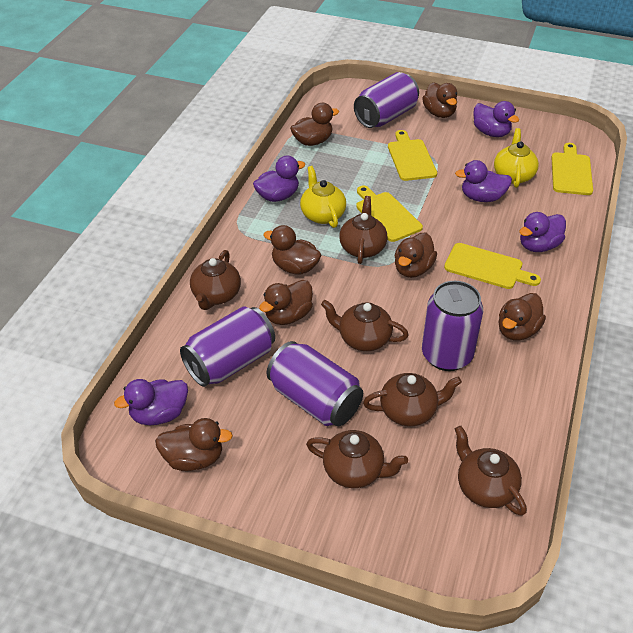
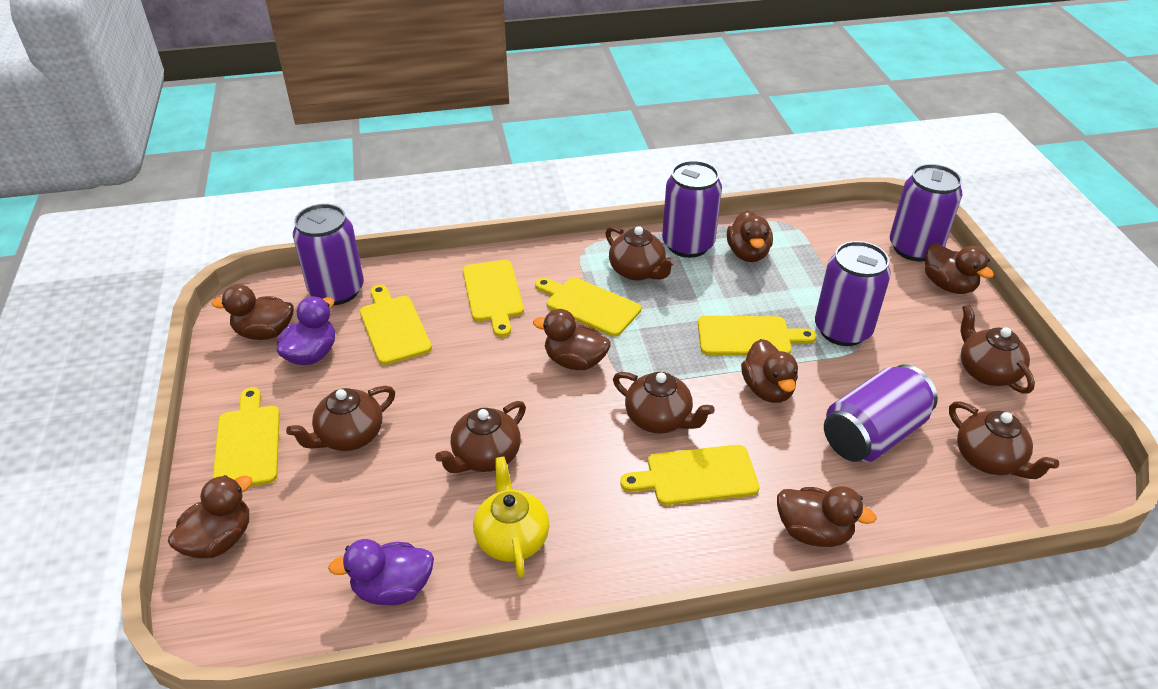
purple can: 4 -> 5
purple duck: 5 -> 2
yellow cutting board: 4 -> 6
yellow teapot: 2 -> 1

